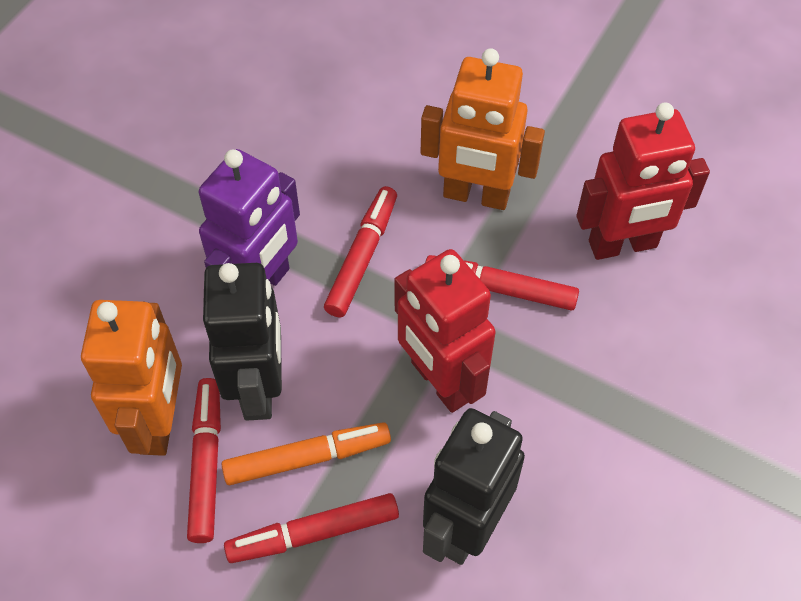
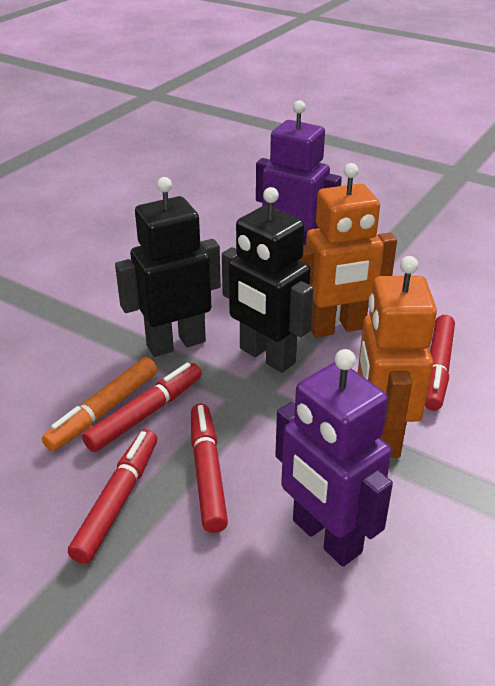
purple robot: 1 -> 2
red robot: 2 -> 0

